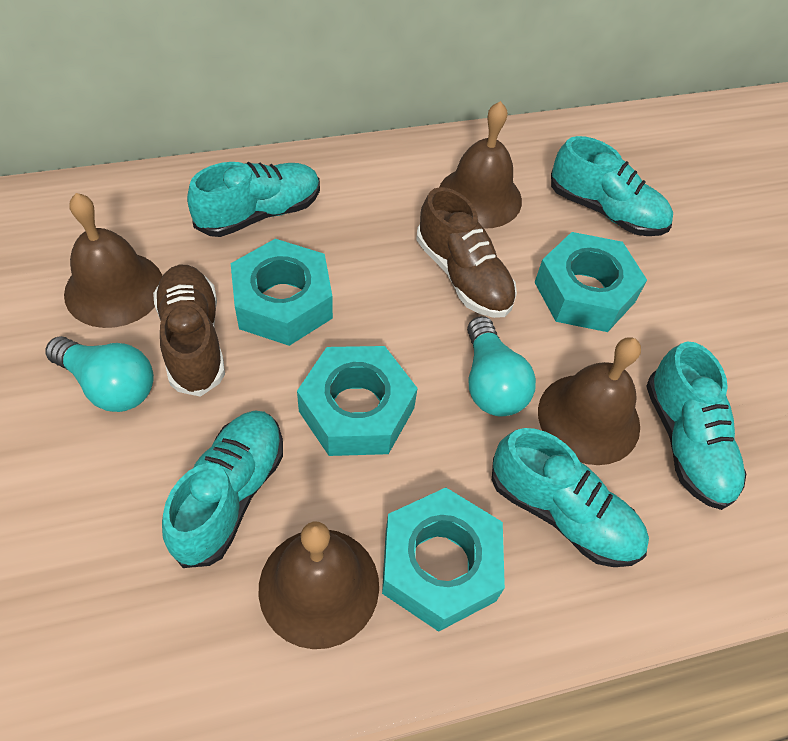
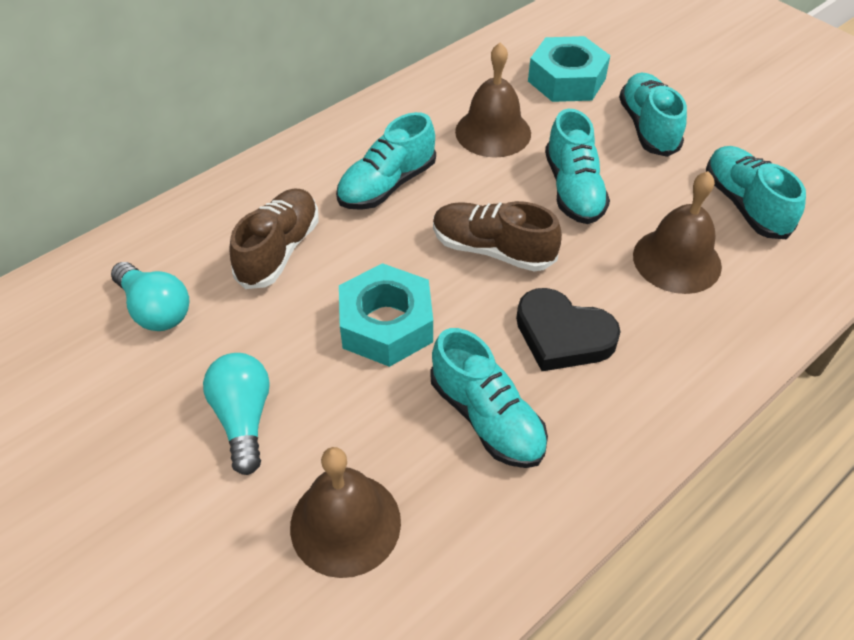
black heart: 0 -> 1
brown bell: 4 -> 3
turquoise nut: 4 -> 2

